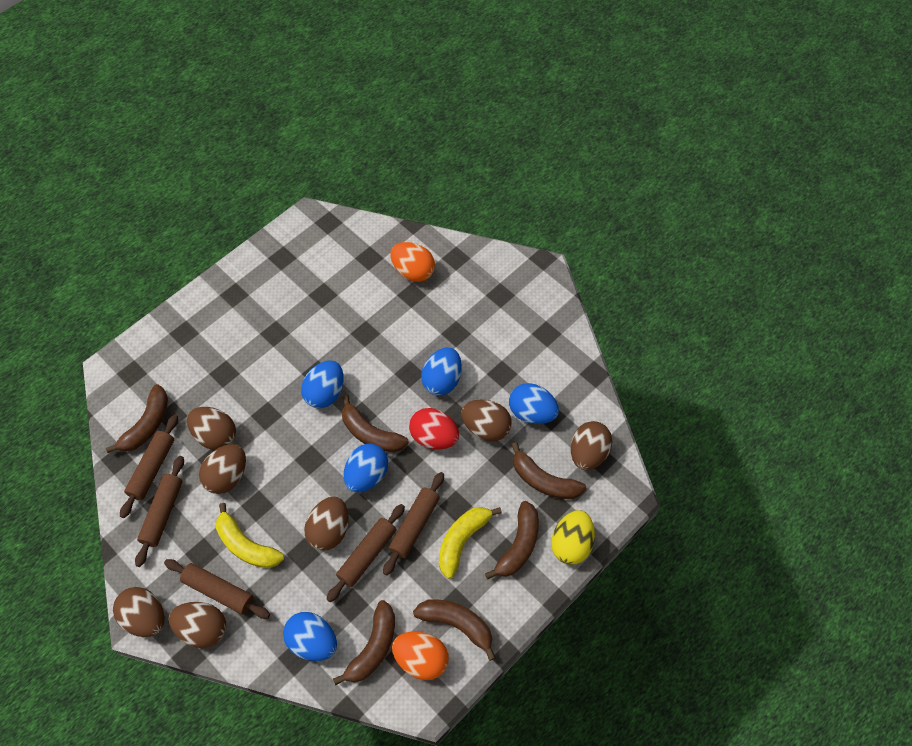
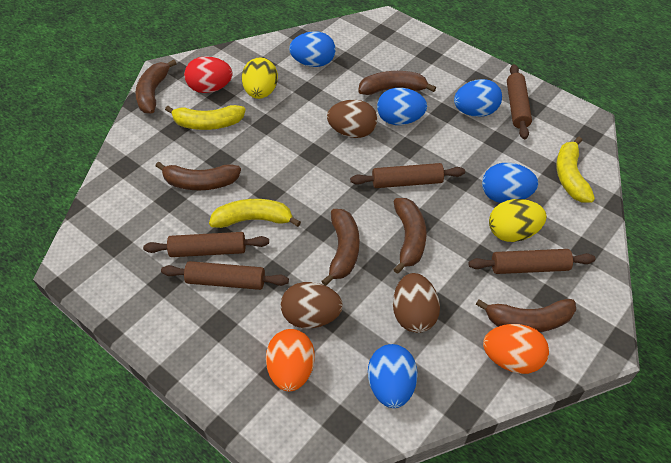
brown egg: 7 -> 3
yellow banana: 2 -> 3
yellow egg: 1 -> 2

